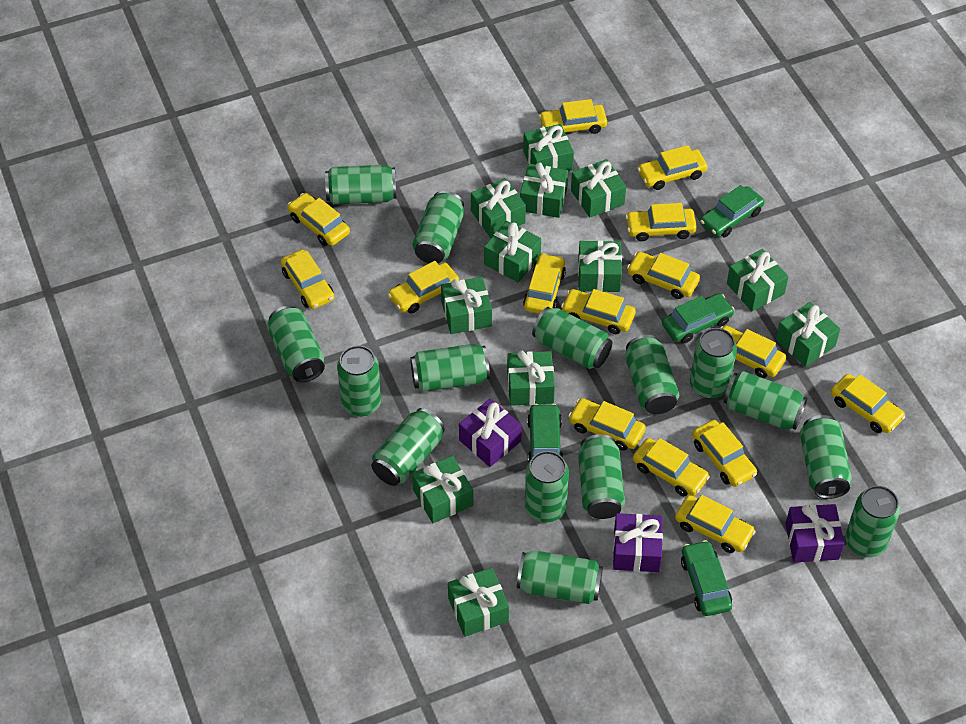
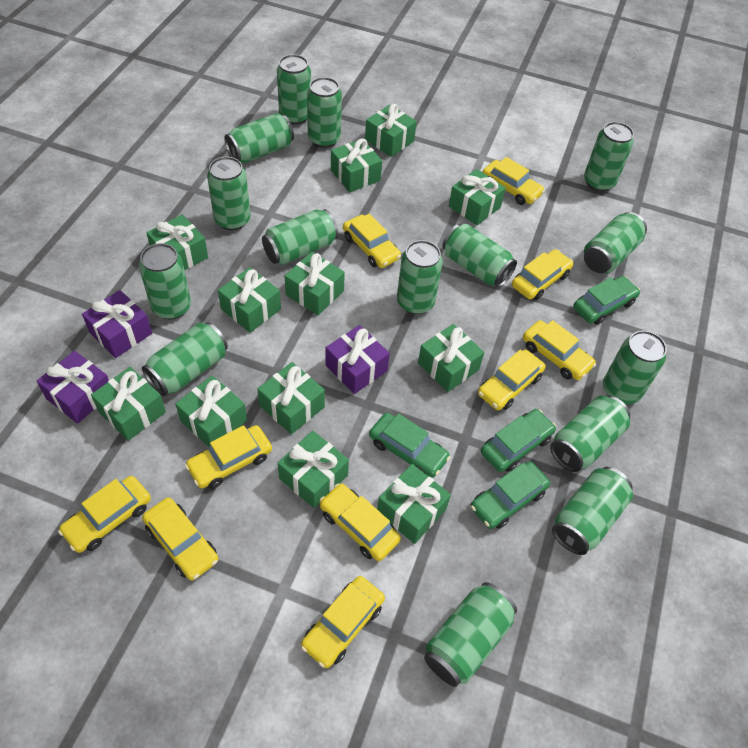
yellow car: 15 -> 10

